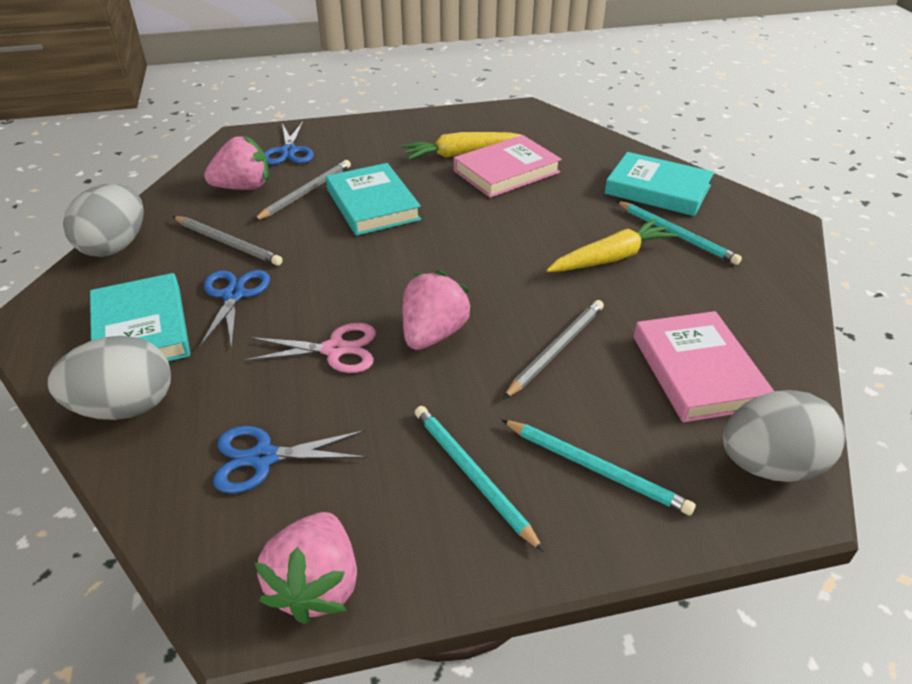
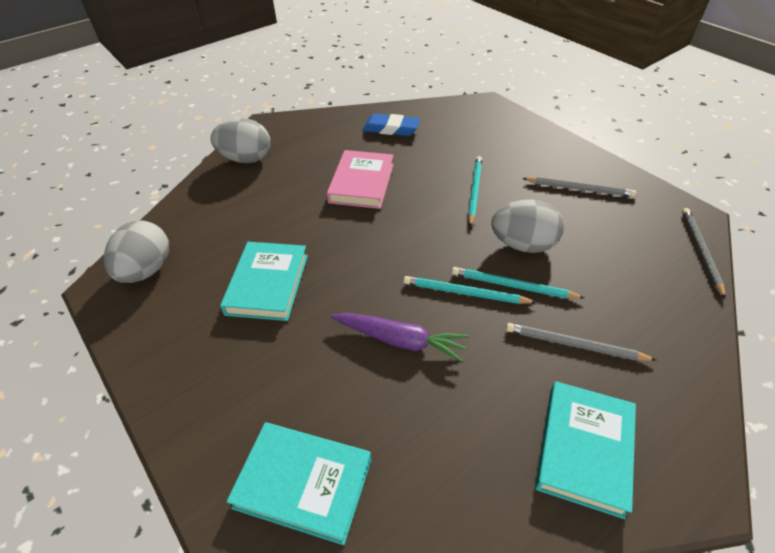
blue eraser: 0 -> 1
blue scissors: 3 -> 0
pink book: 2 -> 1
pink scissors: 1 -> 0
pink strawberry: 3 -> 0
purple carrot: 0 -> 1
yellow carrot: 2 -> 0

